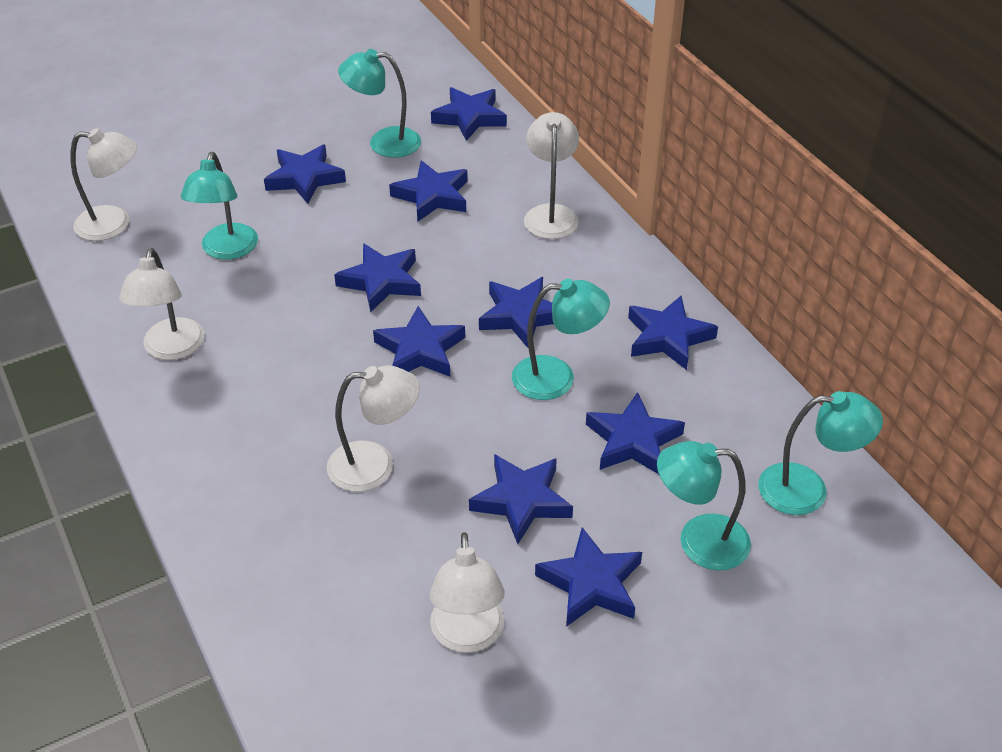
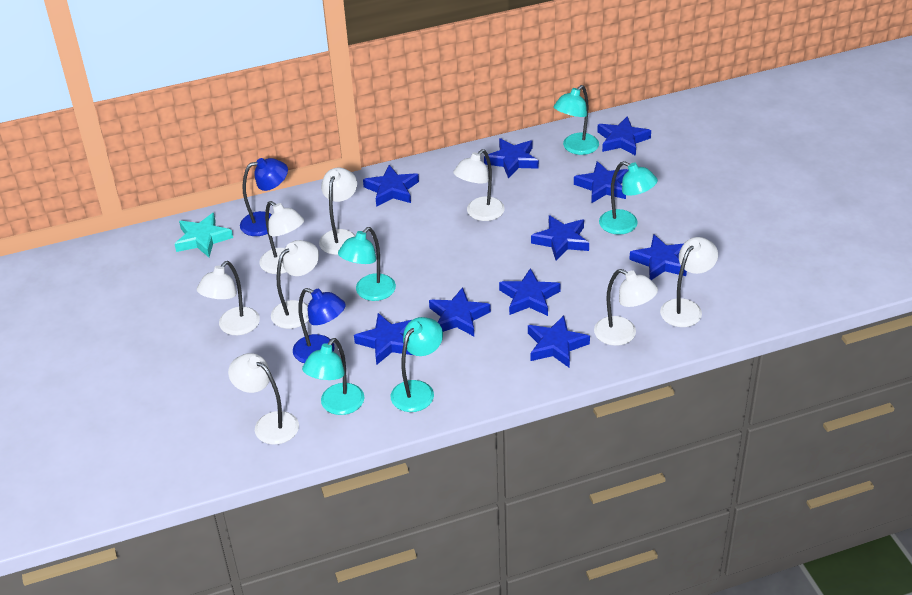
blue lamp: 0 -> 2
turquoise star: 0 -> 1
white lamp: 5 -> 8

